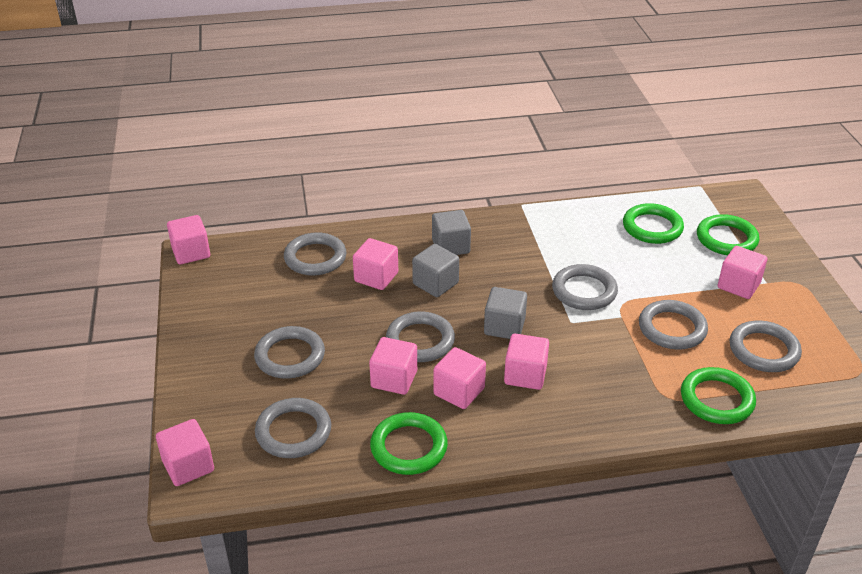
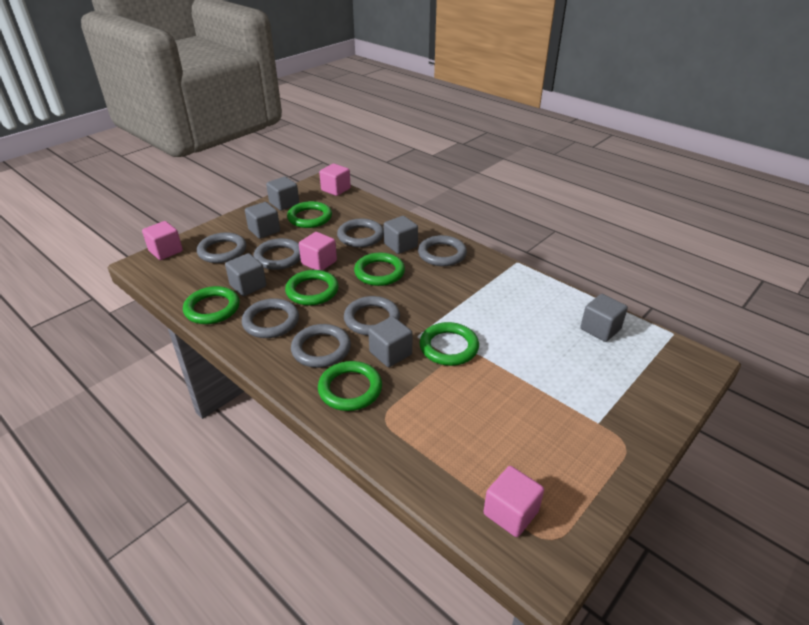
green ring: 4 -> 6
grey cube: 3 -> 6
pink cube: 7 -> 4

